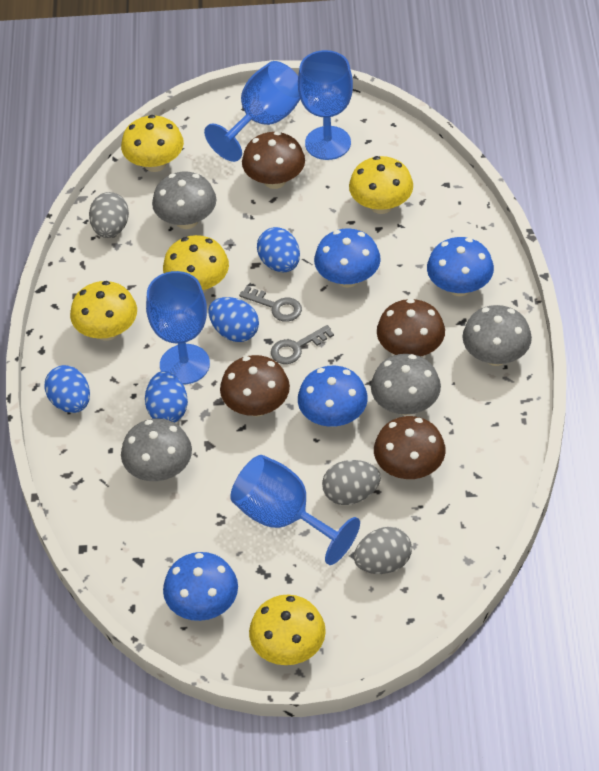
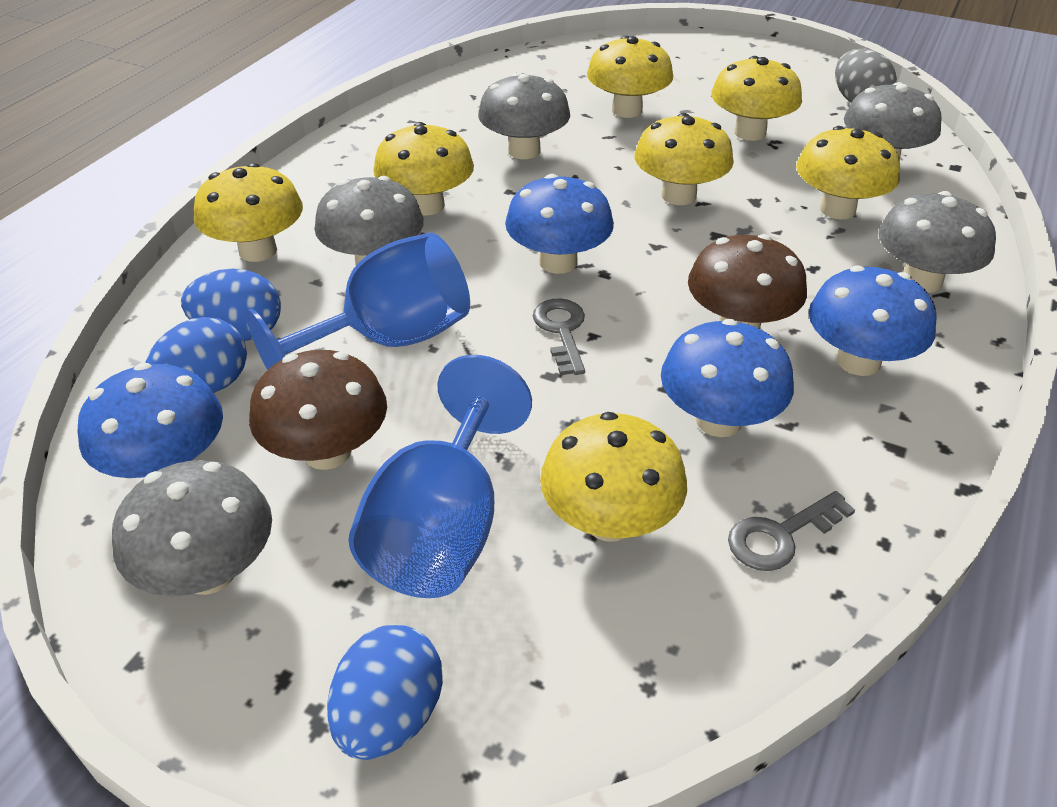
blue egg: 4 -> 3
blue goblet: 4 -> 2
brown mushroom: 4 -> 2
grey egg: 3 -> 1
grey mushroom: 4 -> 5
yellow mushroom: 5 -> 7

